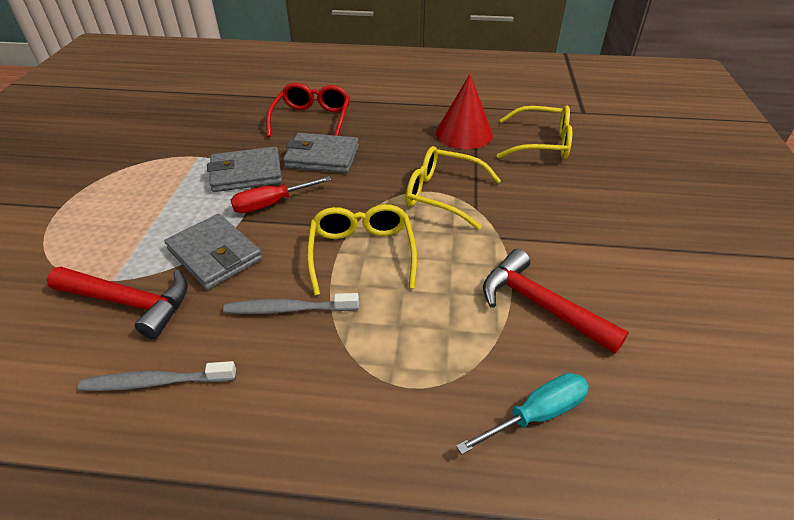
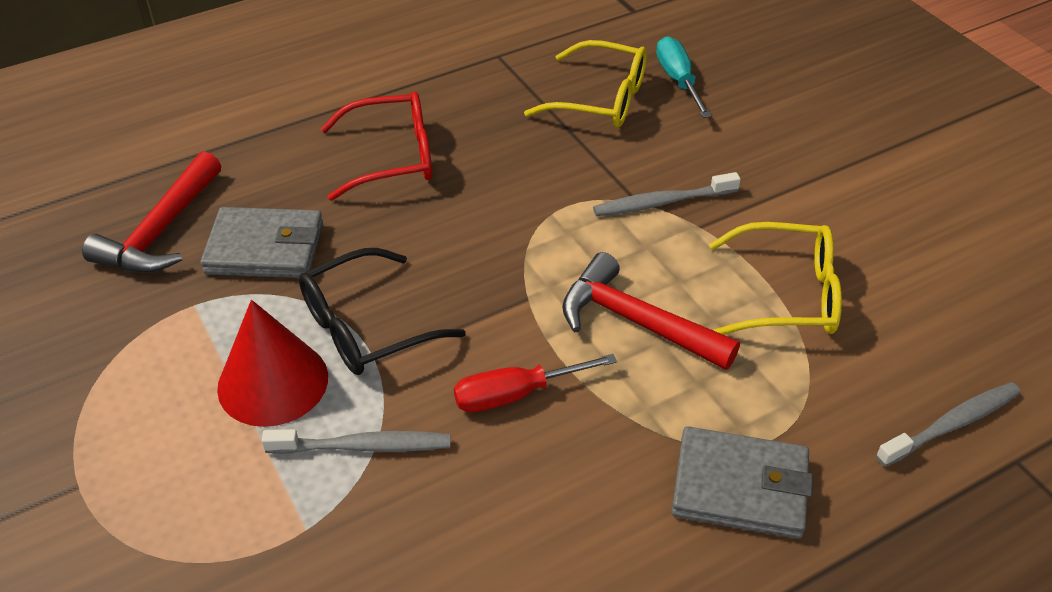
black glasses: 0 -> 1
grey toothbrush: 2 -> 3
grey wallet: 3 -> 2
yellow glasses: 3 -> 2

